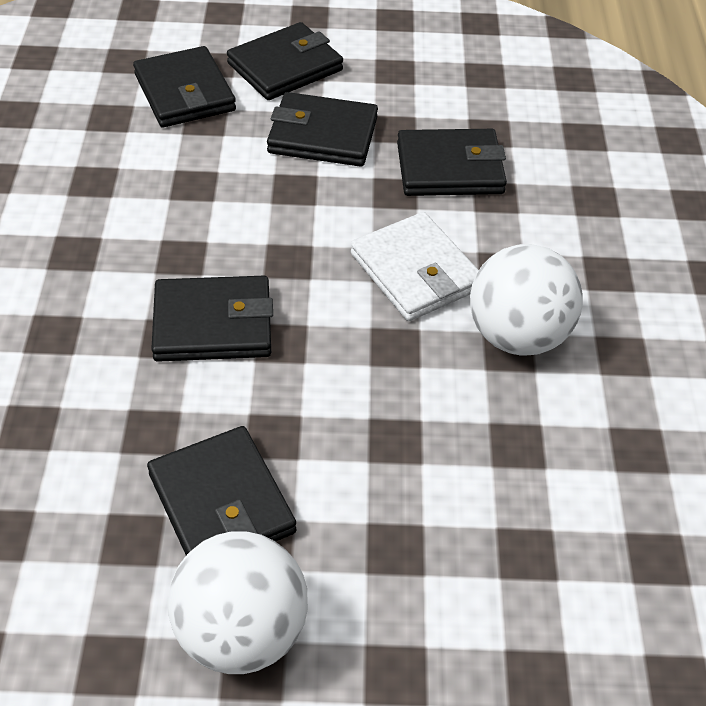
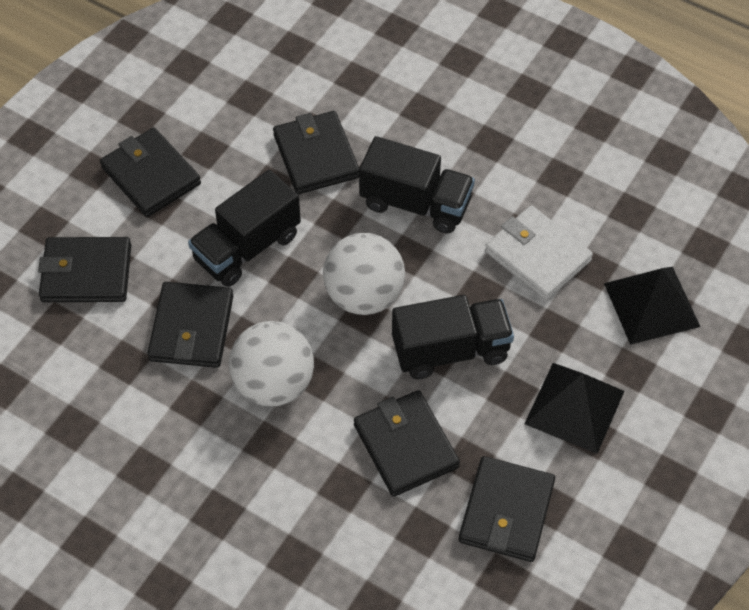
black pyramid: 0 -> 2
black truck: 0 -> 3

